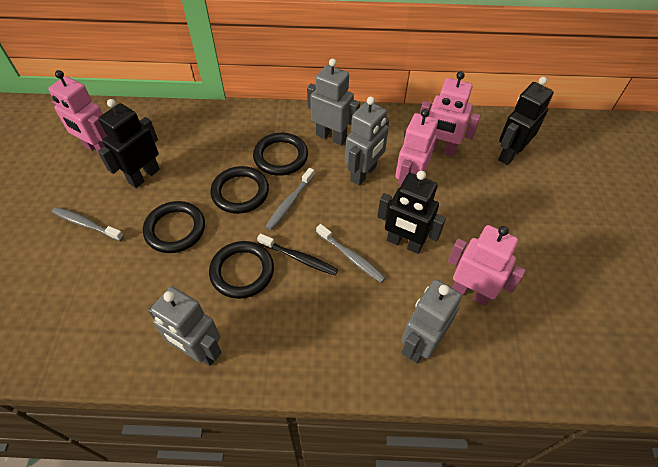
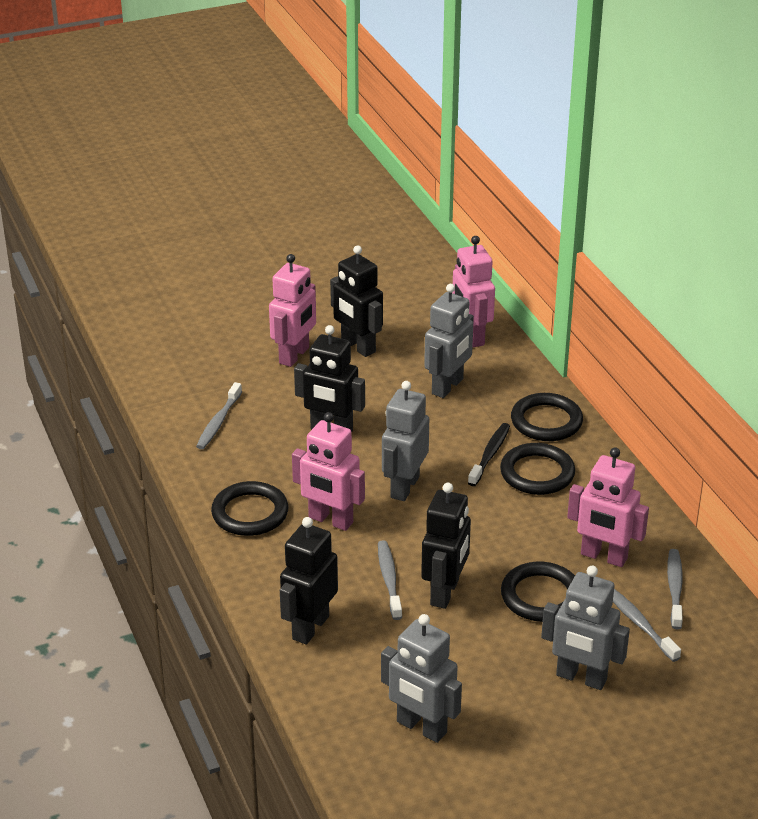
black robot: 3 -> 4
grey toothbrush: 3 -> 4

